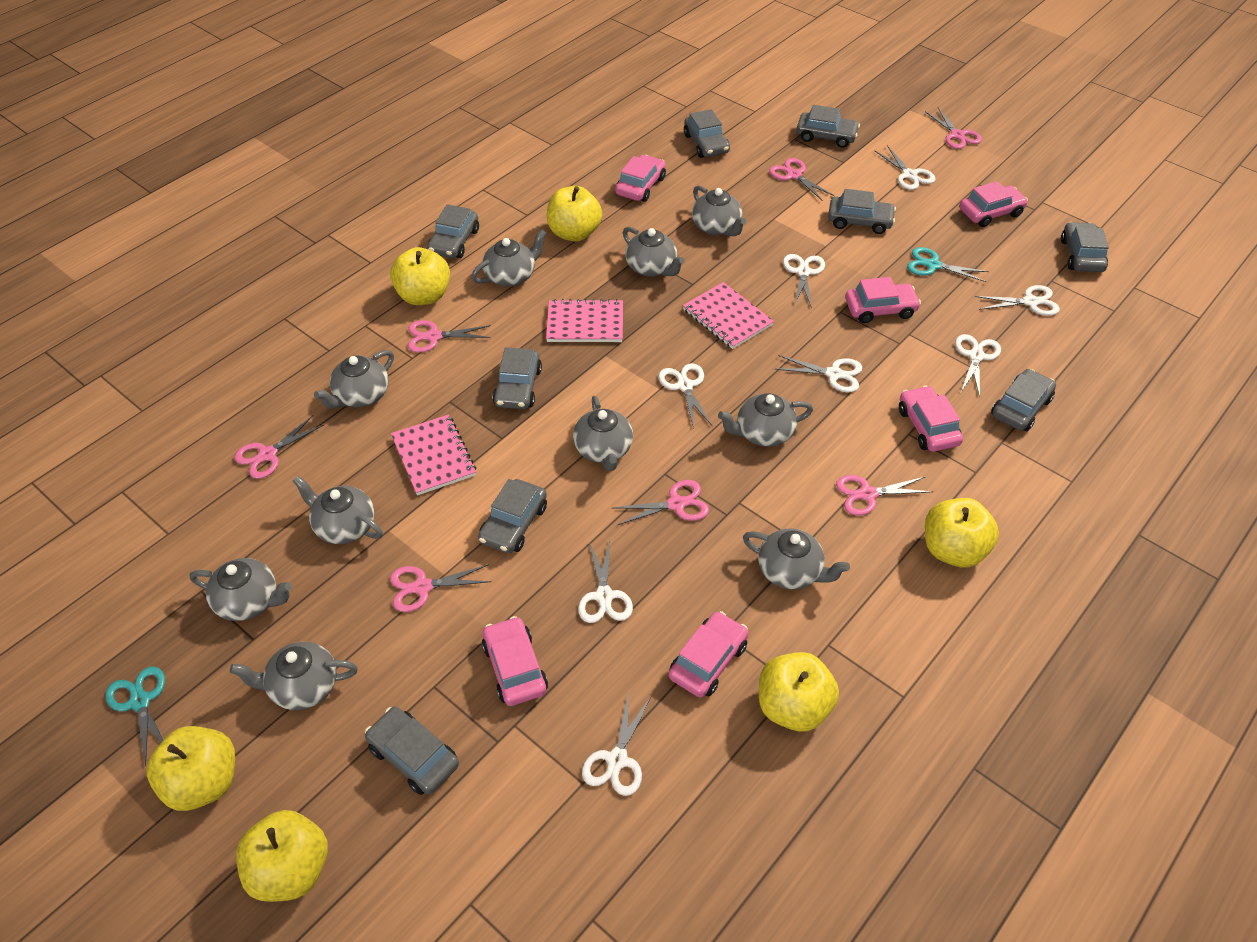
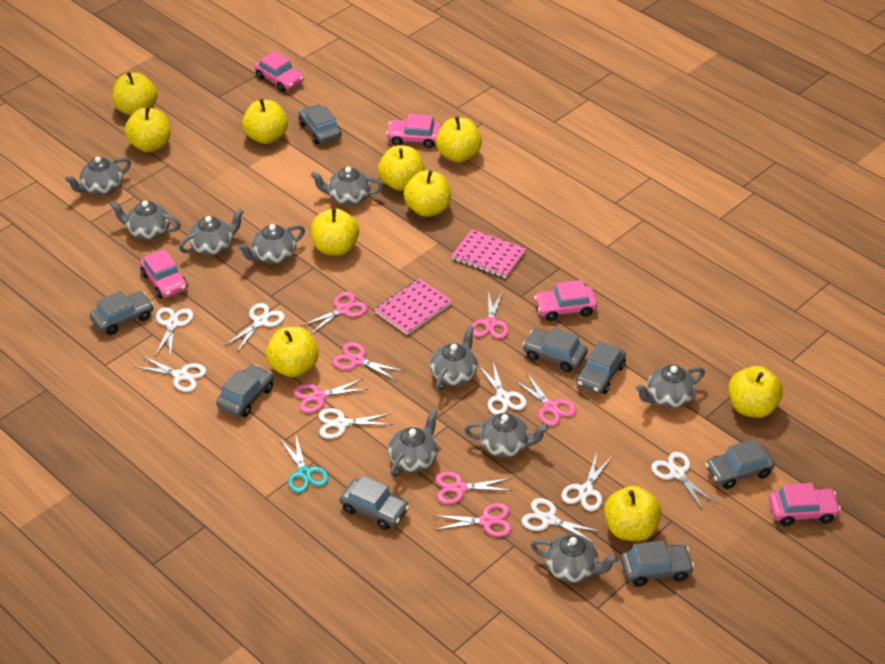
grey car: 9 -> 8
pink car: 6 -> 5
pink notebook: 3 -> 2
turquoise scissors: 2 -> 1
yellow apple: 6 -> 10

